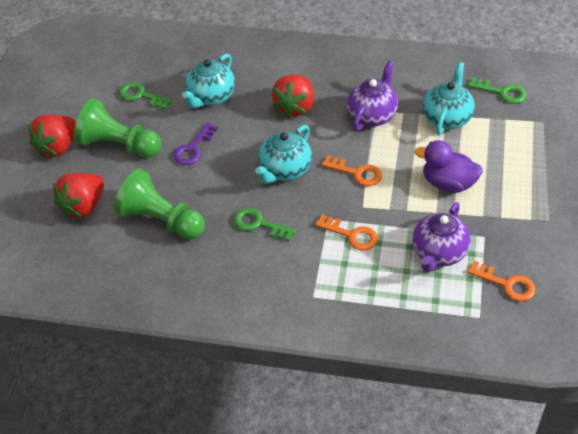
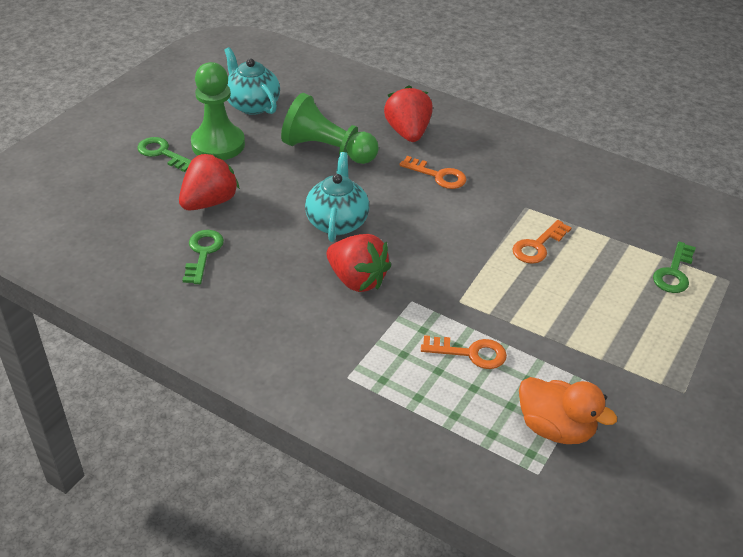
orange duck: 0 -> 1
purple duck: 1 -> 0
purple key: 1 -> 0
purple teapot: 2 -> 0
turquoise teapot: 3 -> 2

